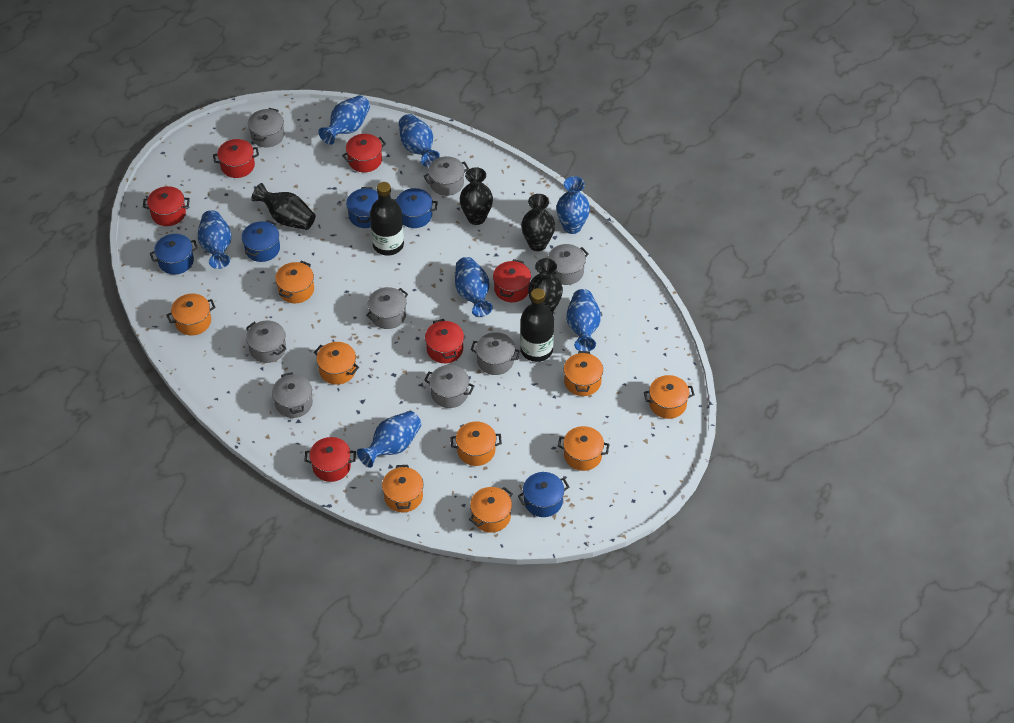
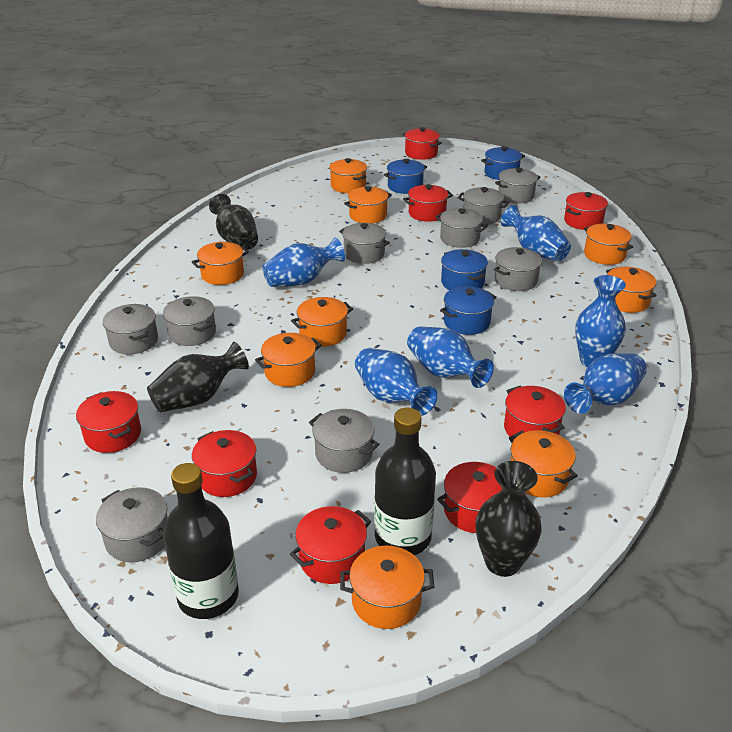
black vase: 4 -> 3
blue pot: 5 -> 4
blue vase: 7 -> 6
grey pot: 8 -> 9
red pot: 6 -> 8

